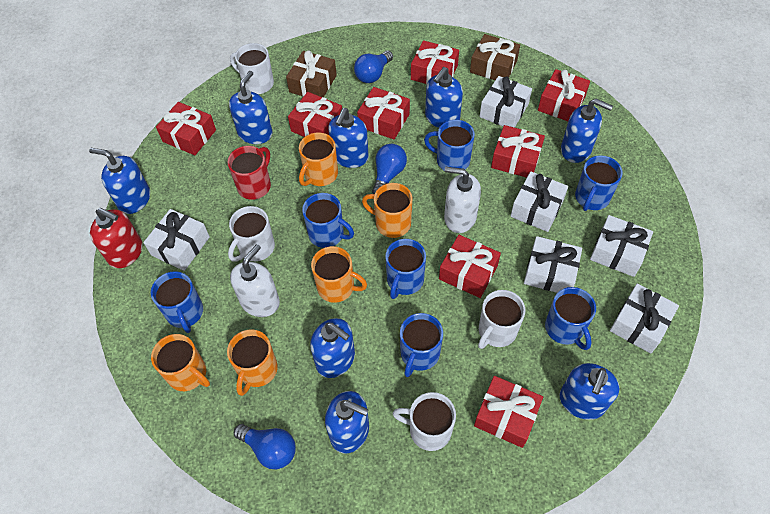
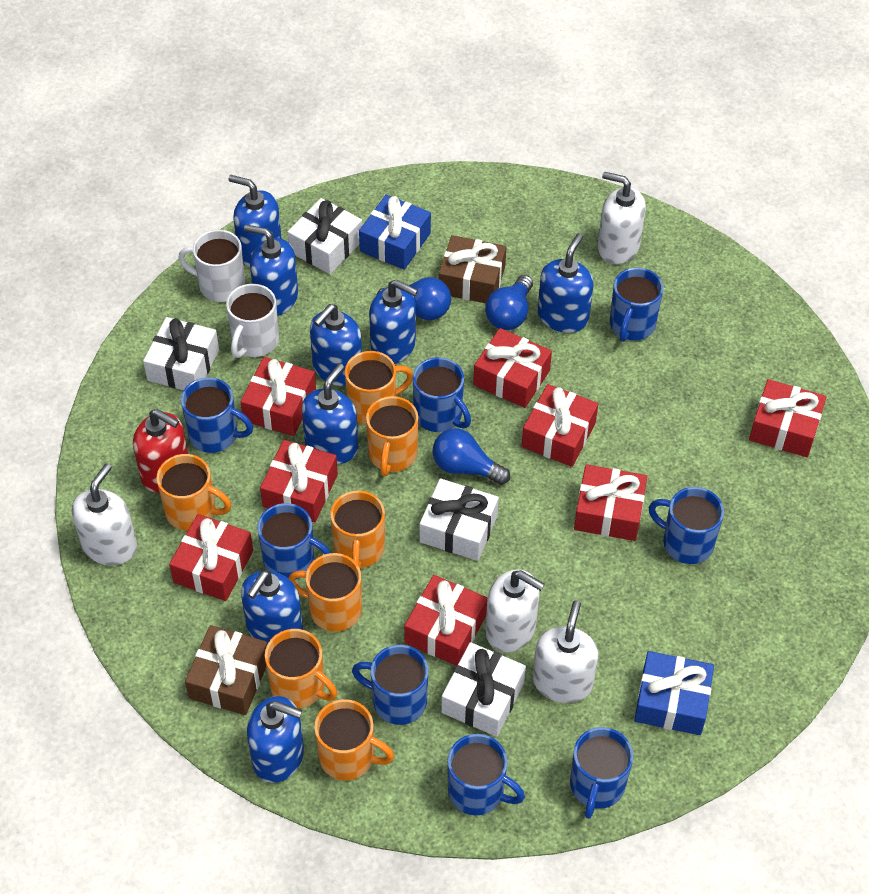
blue gift: 0 -> 2
blue mug: 7 -> 8
orange mug: 5 -> 7
red mug: 1 -> 0
white gift: 6 -> 4
white mug: 4 -> 2
white soap dispenser: 2 -> 4

